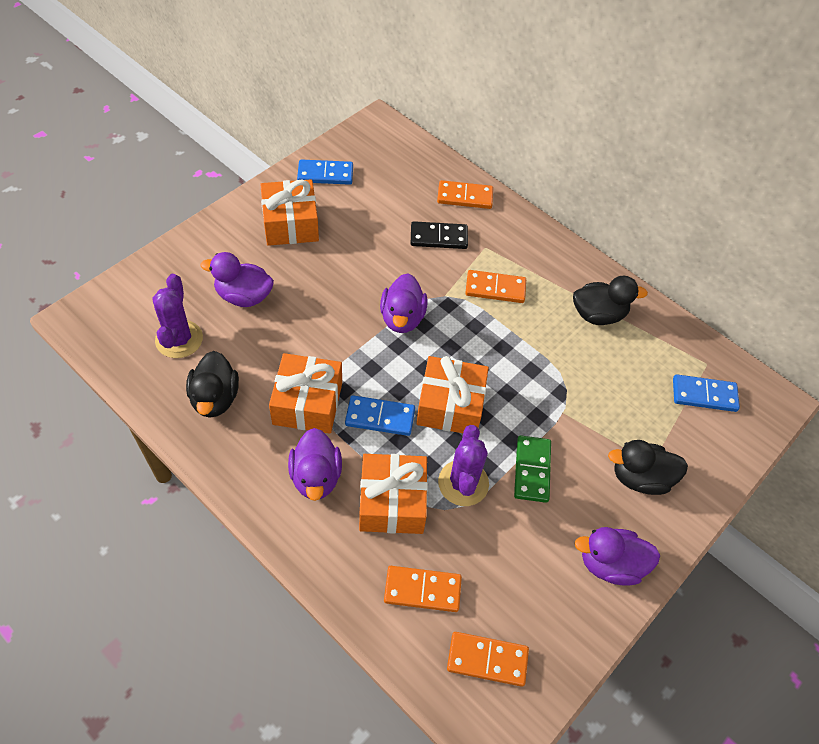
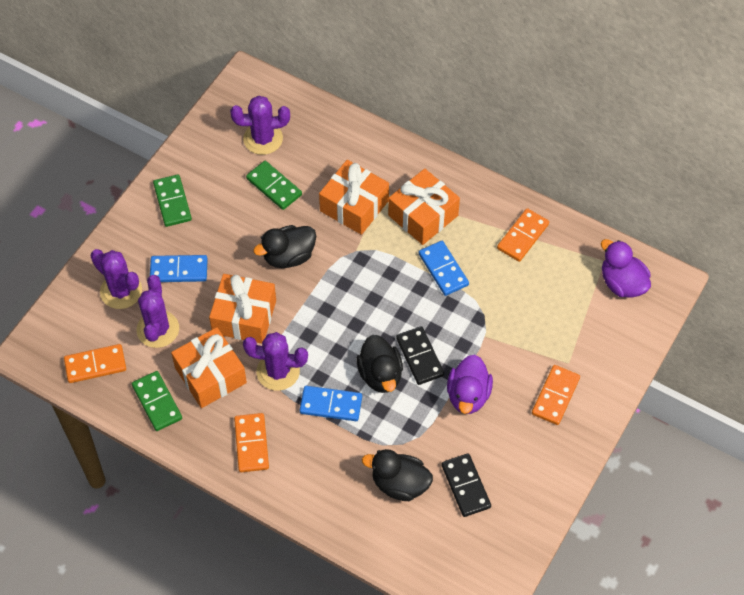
black domino: 1 -> 2
green domino: 1 -> 3
purple cactus: 2 -> 4
purple duck: 4 -> 2

